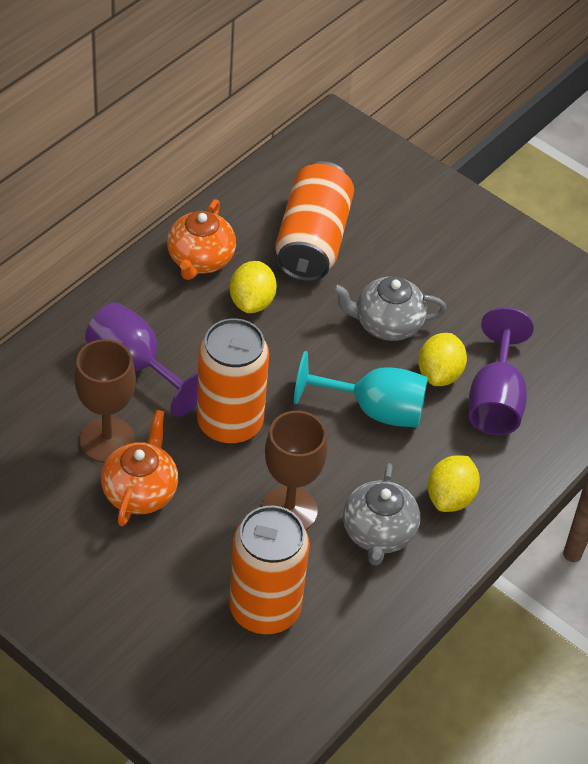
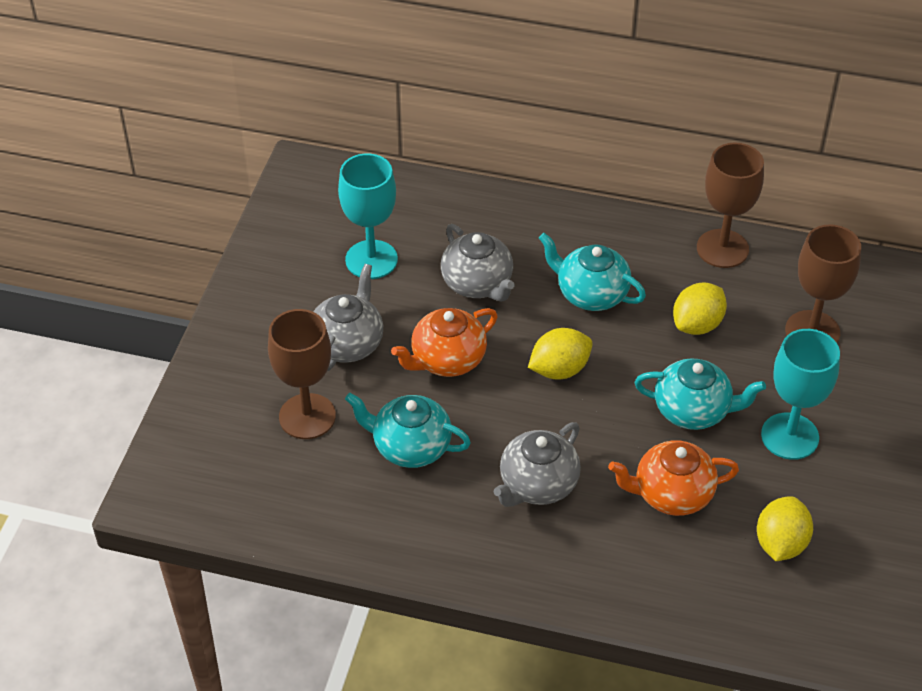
brown goblet: 2 -> 3
grey teapot: 2 -> 3
orange can: 3 -> 0
purple goblet: 2 -> 0
turquoise goblet: 1 -> 2
turquoise teapot: 0 -> 3

